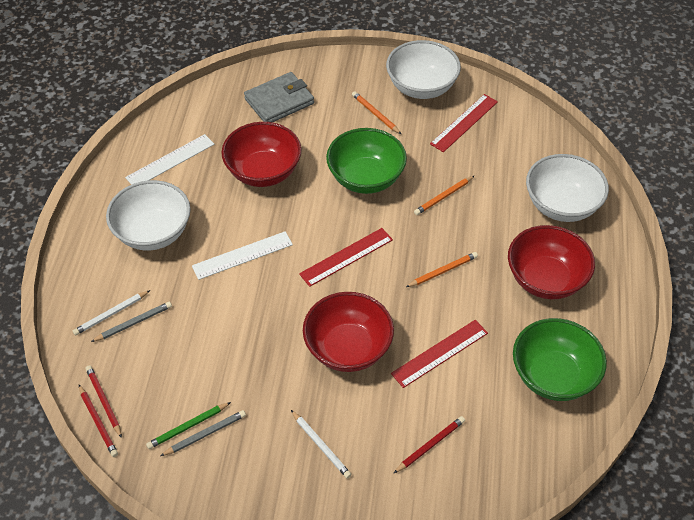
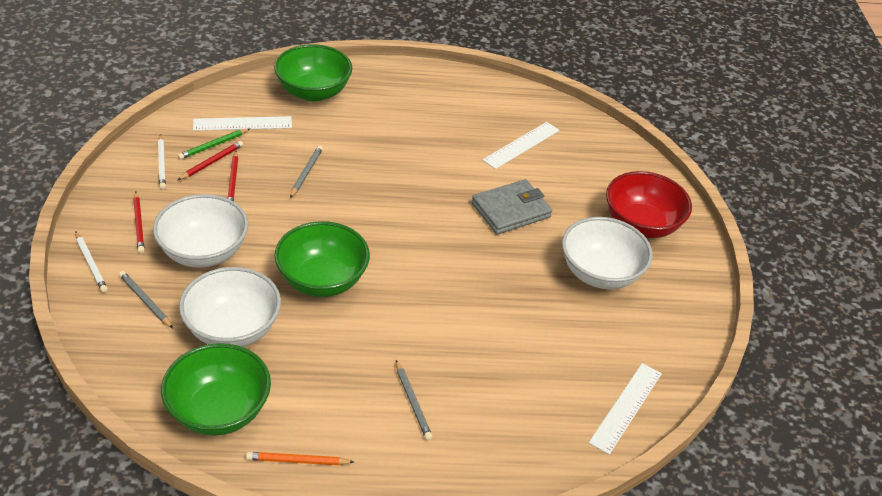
green bowl: 2 -> 3
grey pencil: 2 -> 3
orange pencil: 3 -> 1
red bowl: 3 -> 1
red ruler: 3 -> 0
white ruler: 2 -> 3

